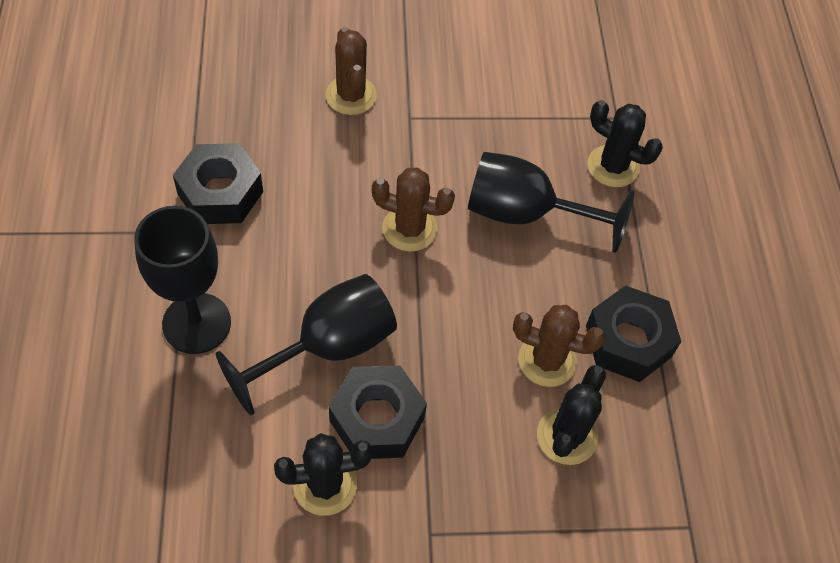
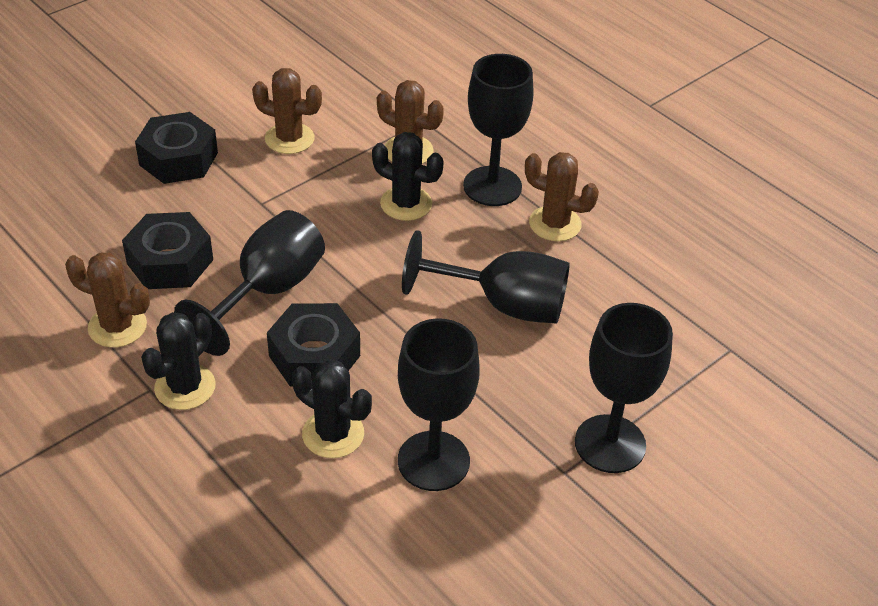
black goblet: 3 -> 5
brown cactus: 3 -> 4

